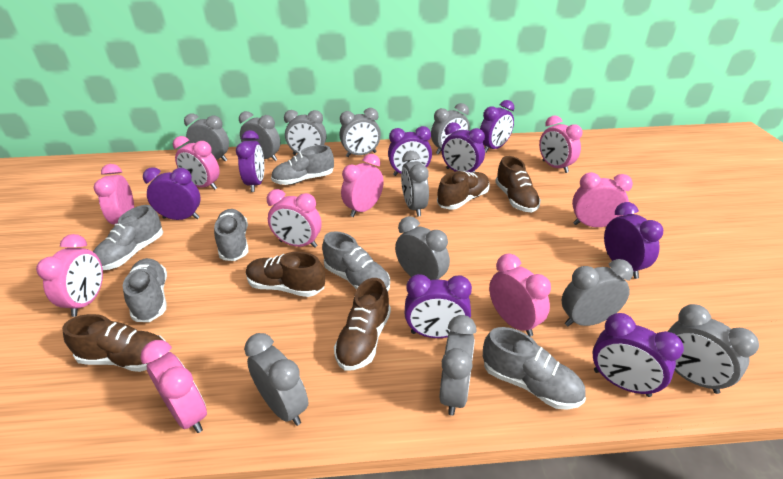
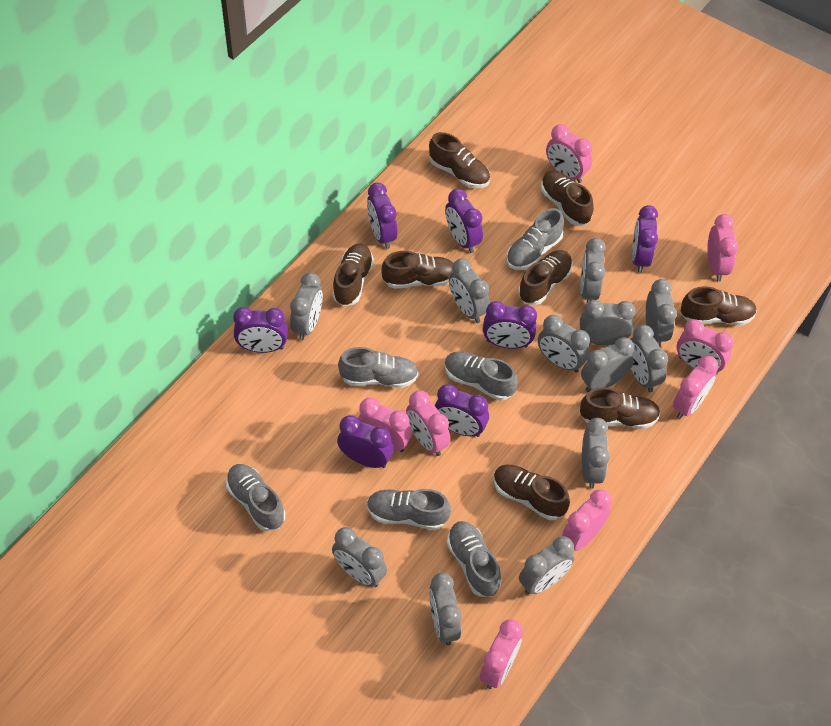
brown shoe: 5 -> 8
grey clock: 11 -> 12
pink clock: 9 -> 8
purple clock: 8 -> 7

